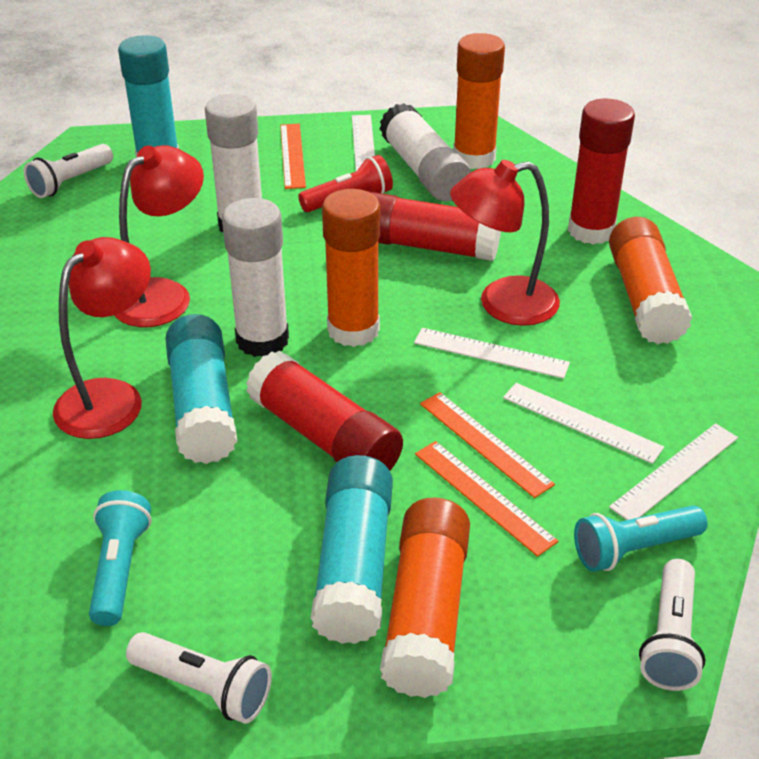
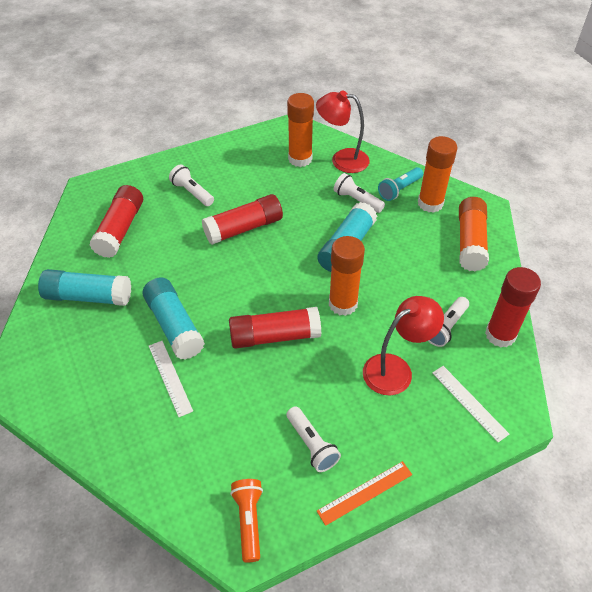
orange flashlight: 0 -> 1
orange ruler: 3 -> 1
red flashlight: 1 -> 0
red glue stick: 3 -> 4
red lamp: 3 -> 2
turquoise flashlight: 2 -> 1
white flashlight: 3 -> 4
white glue stick: 3 -> 0
white ruler: 4 -> 2

